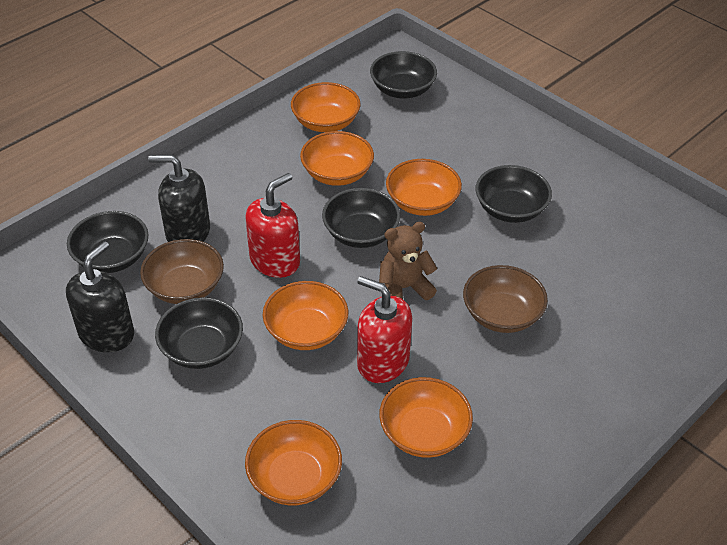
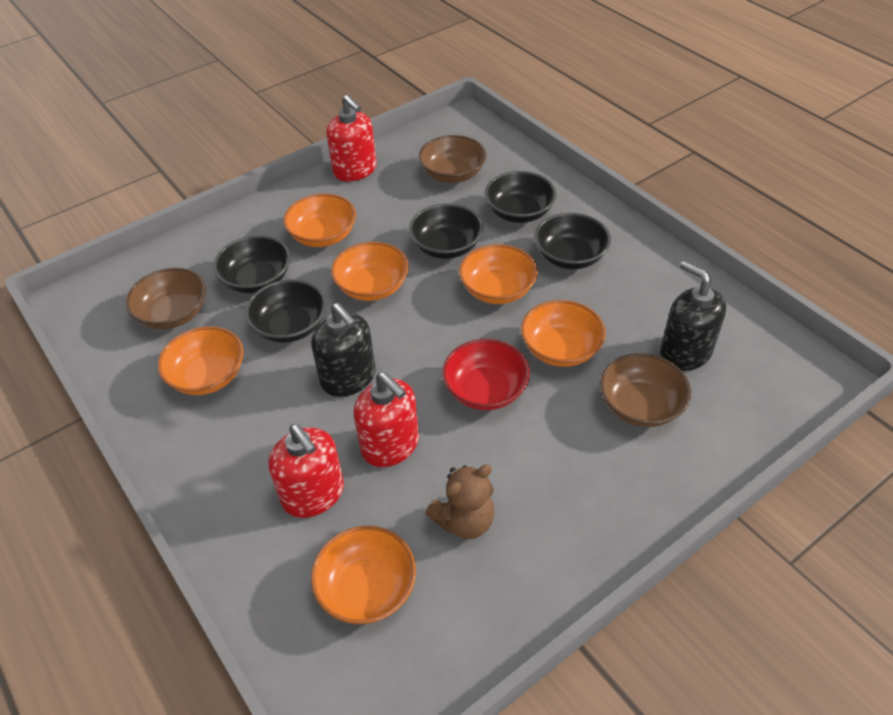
brown bowl: 2 -> 3
red bowl: 0 -> 1
red soap dispenser: 2 -> 3

